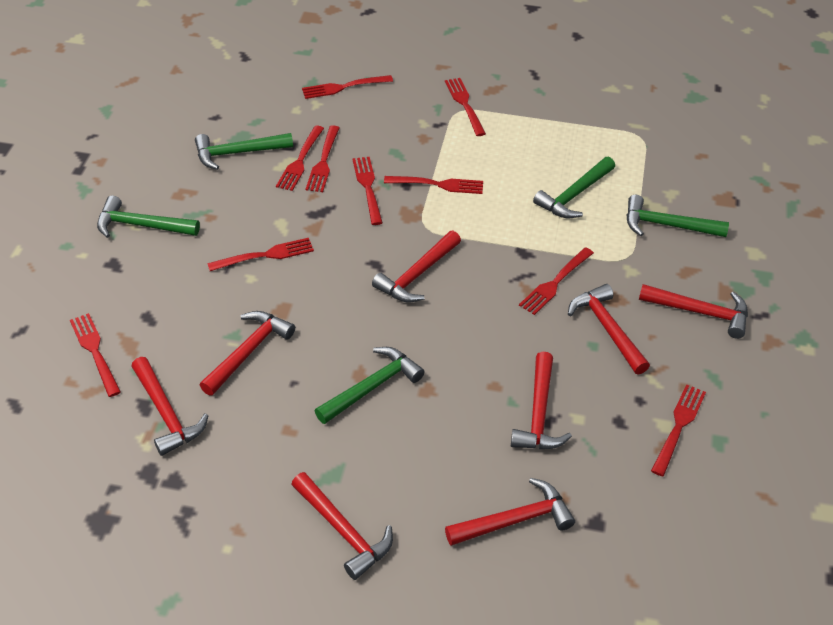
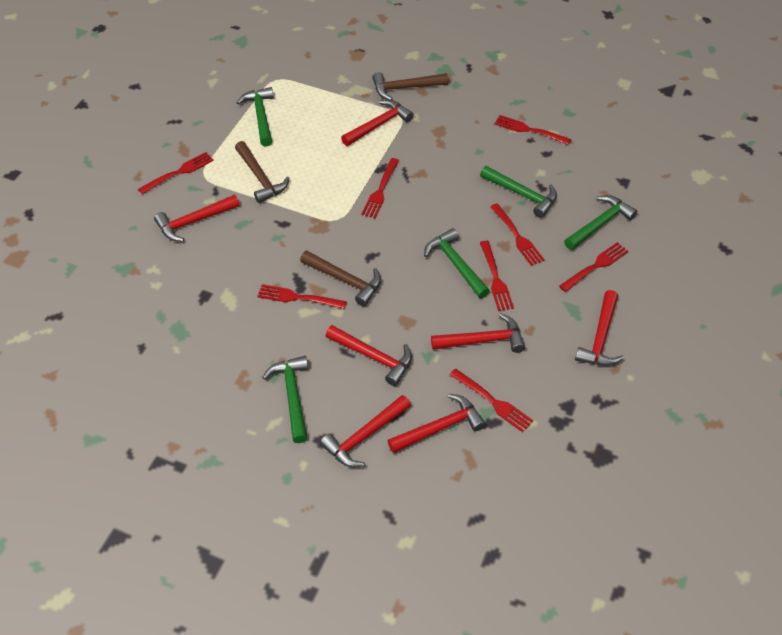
brown hammer: 0 -> 3
red fork: 10 -> 8
red hammer: 8 -> 7

